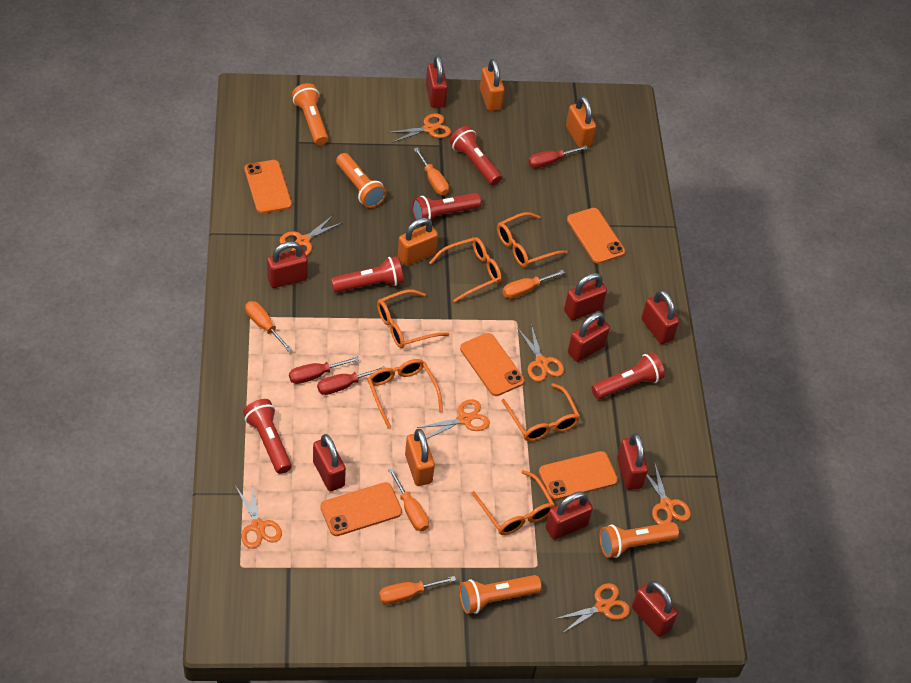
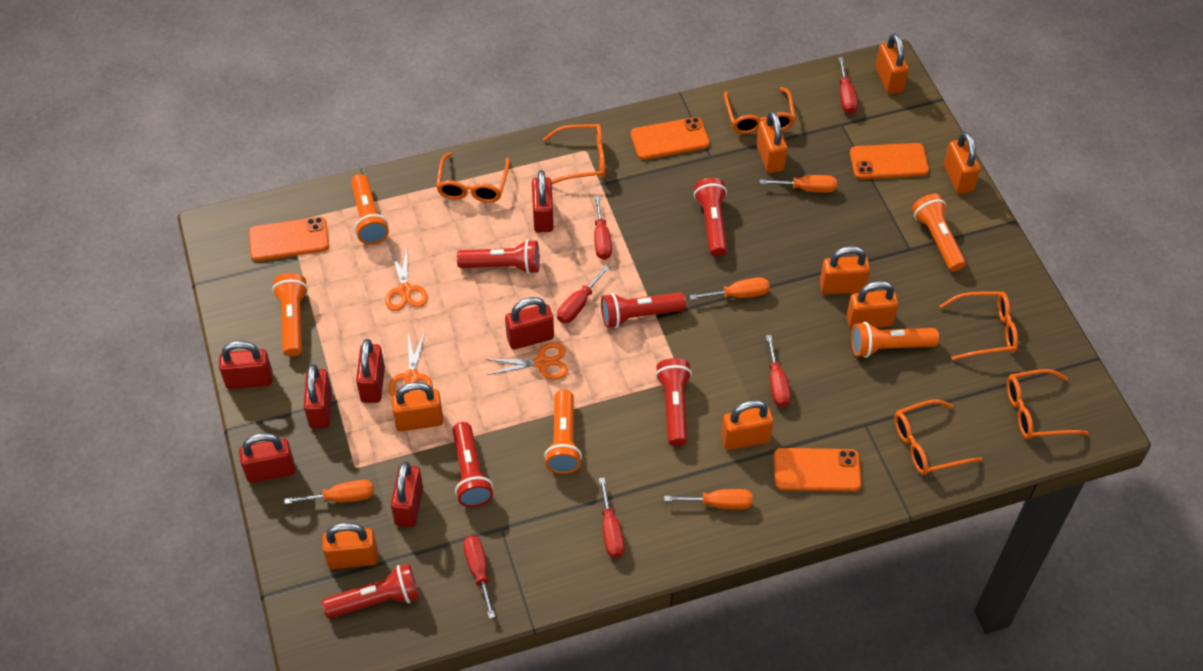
orange flashlight: 4 -> 5
orange padlock: 4 -> 8
orange phone: 5 -> 4
orange scissors: 7 -> 3
orange screwdriver: 5 -> 4
red flashlight: 5 -> 6
red padlock: 9 -> 7
red screwdriver: 3 -> 6

